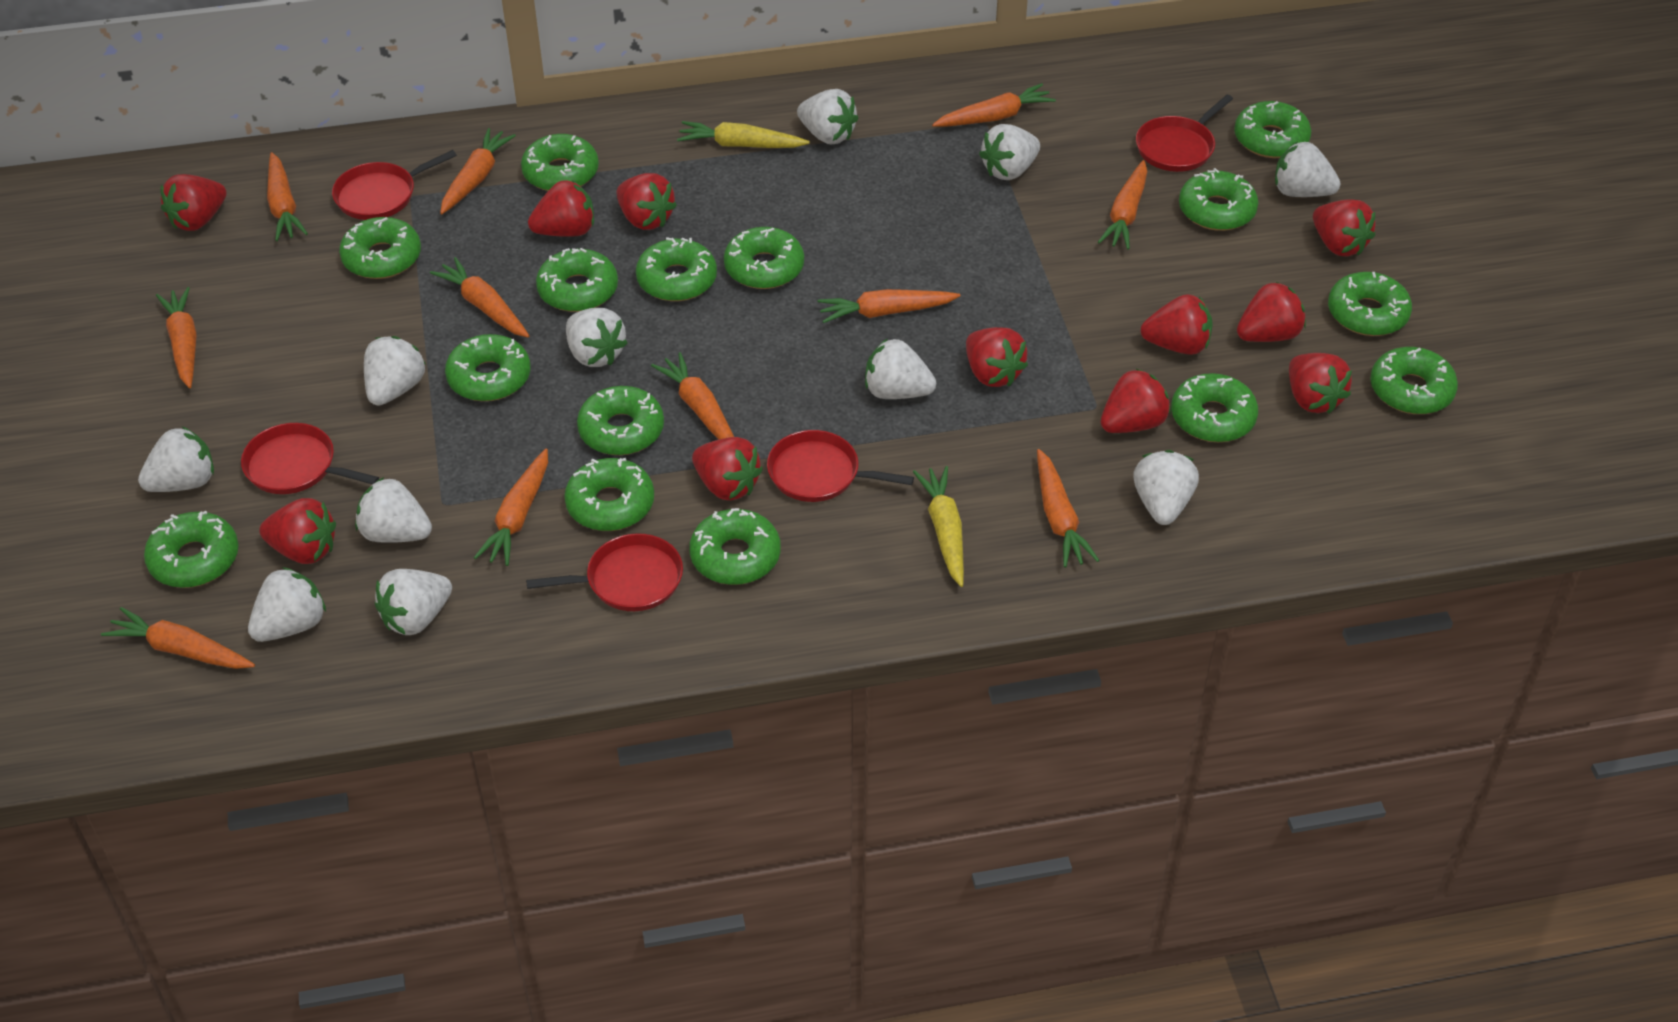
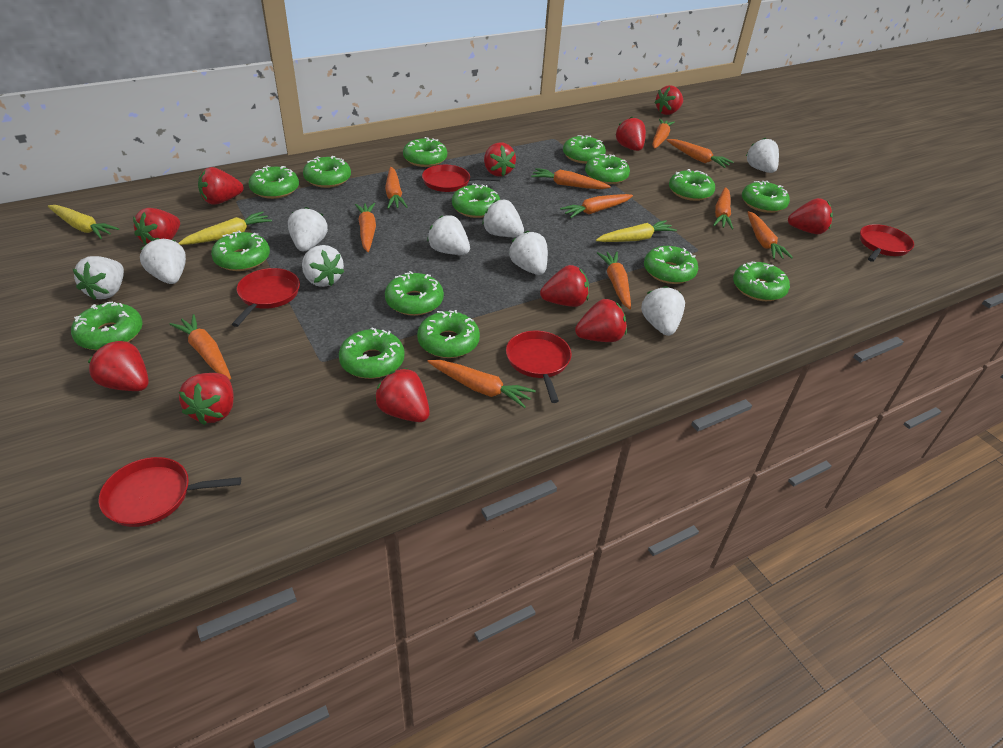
white strawberry: 11 -> 9
yellow carrot: 2 -> 3

